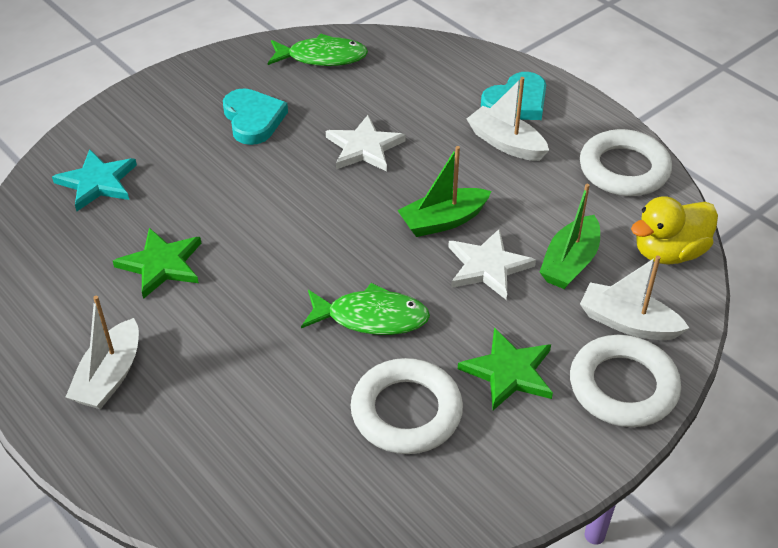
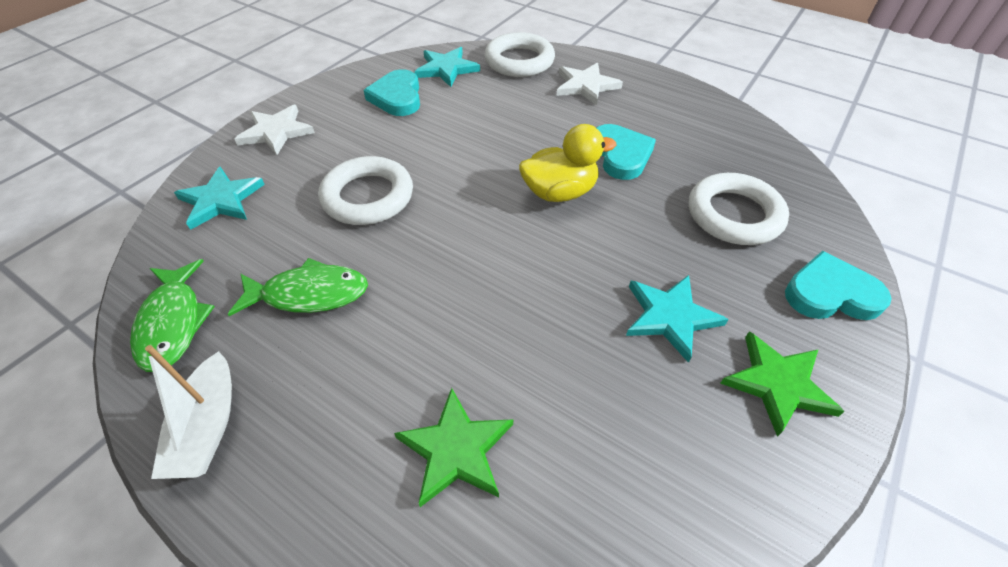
green boat: 2 -> 0
turquoise heart: 2 -> 3
turquoise star: 1 -> 3
white boat: 3 -> 1

